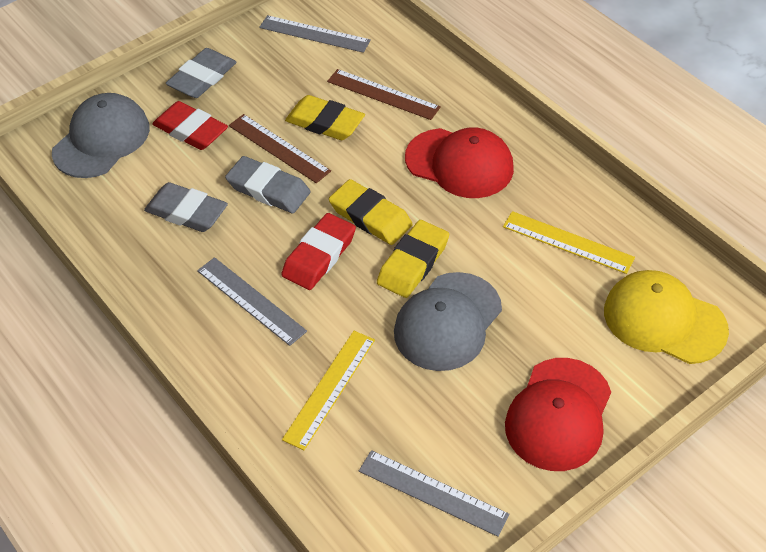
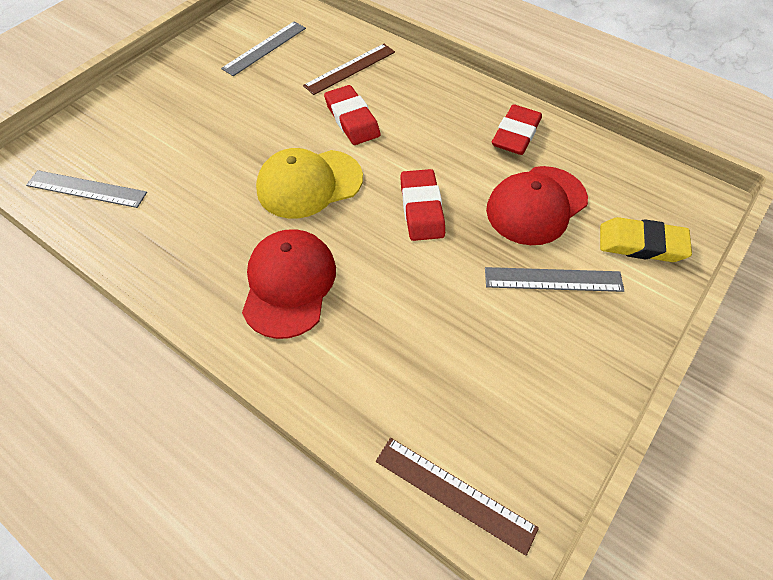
grey cap: 2 -> 0
grey eraser: 3 -> 0
red eraser: 2 -> 3
yellow eraser: 3 -> 1
yellow ruler: 2 -> 0

